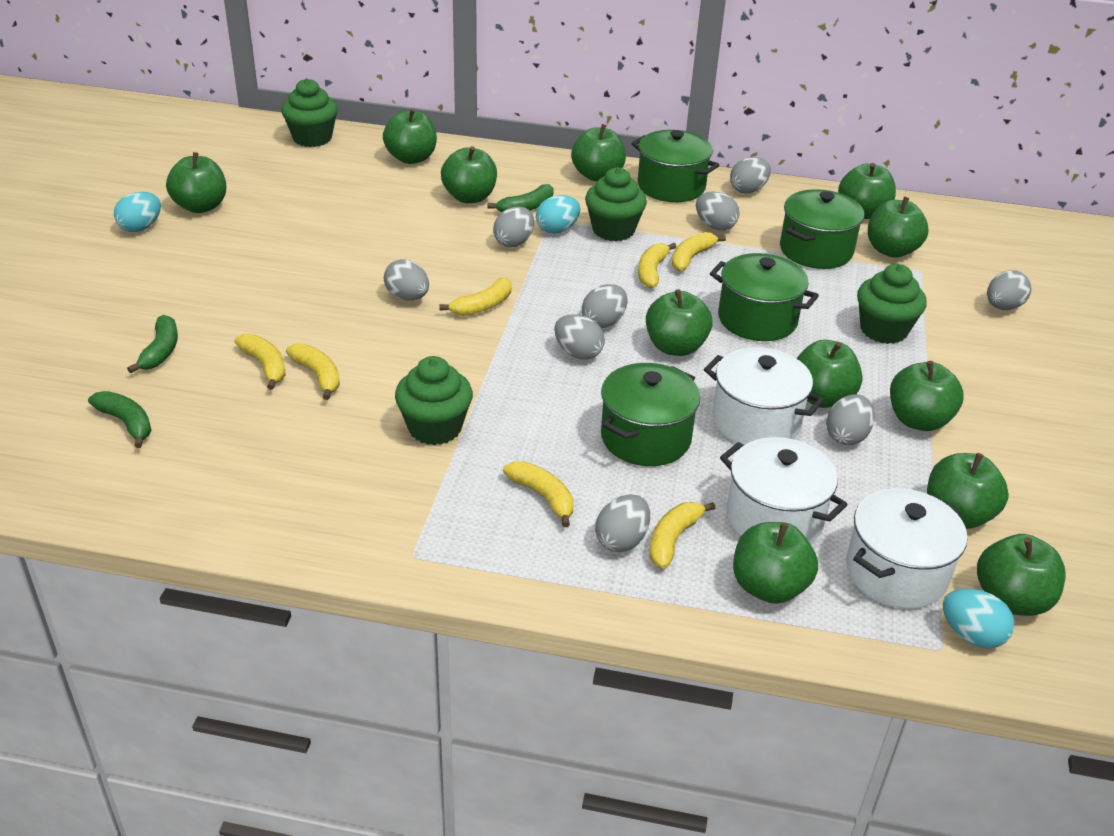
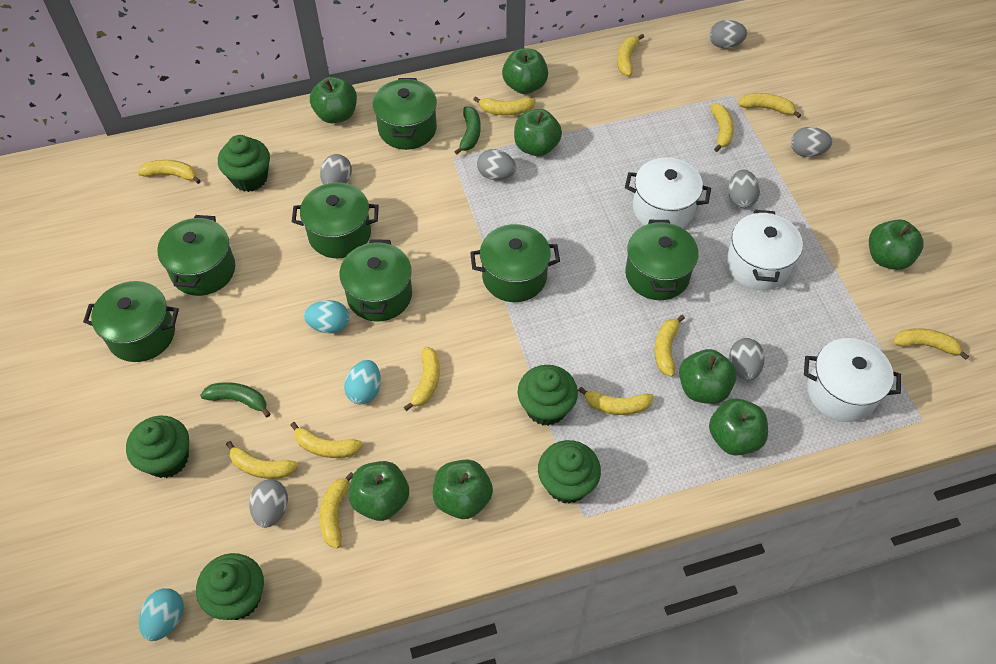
green apple: 12 -> 8
green banana: 3 -> 2
green cupcake: 4 -> 5
green pot: 4 -> 7
grey egg: 9 -> 7
yellow banana: 7 -> 12

